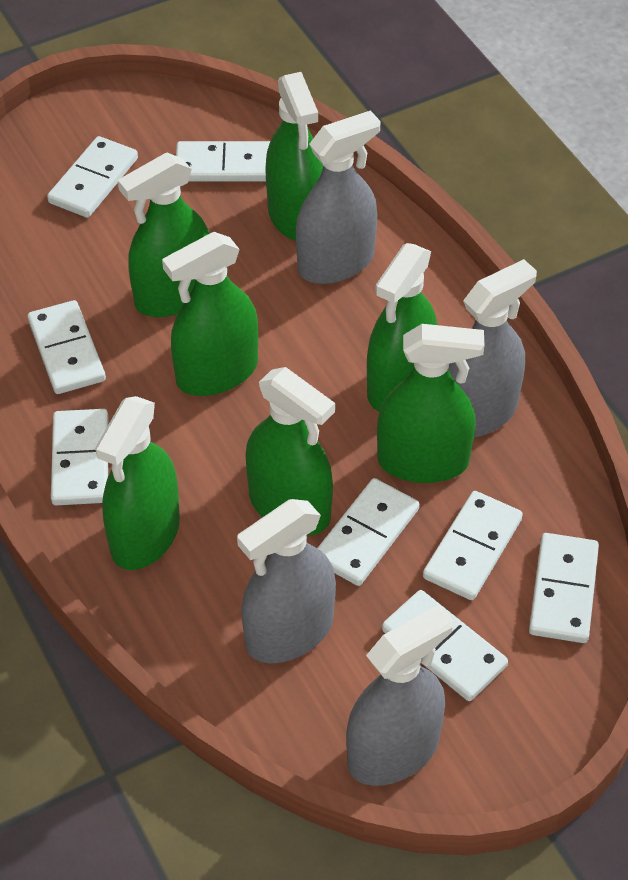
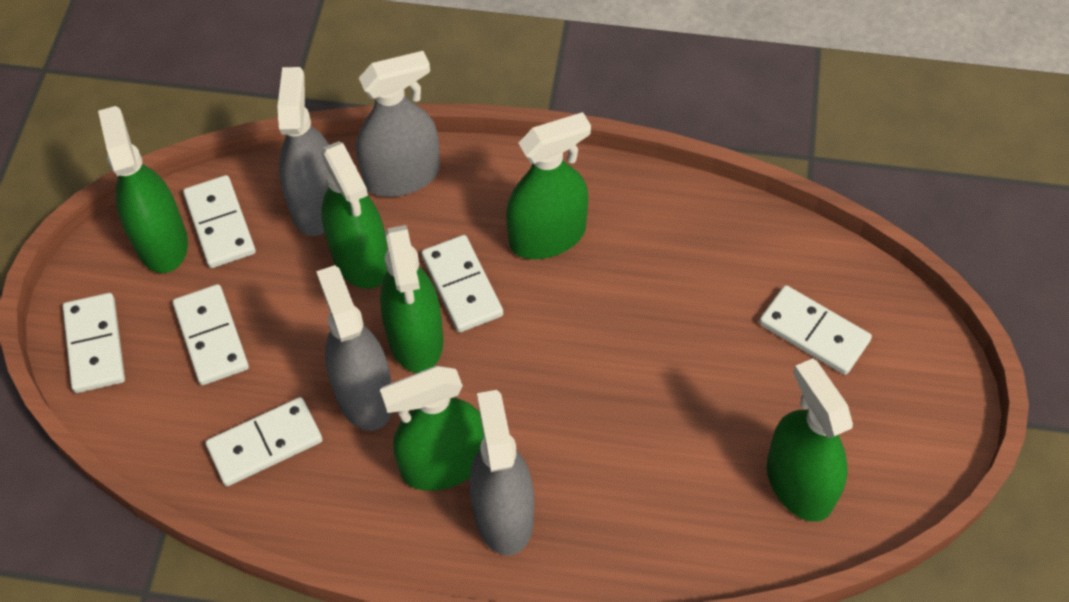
green spray bottle: 7 -> 6
white domino: 8 -> 6

